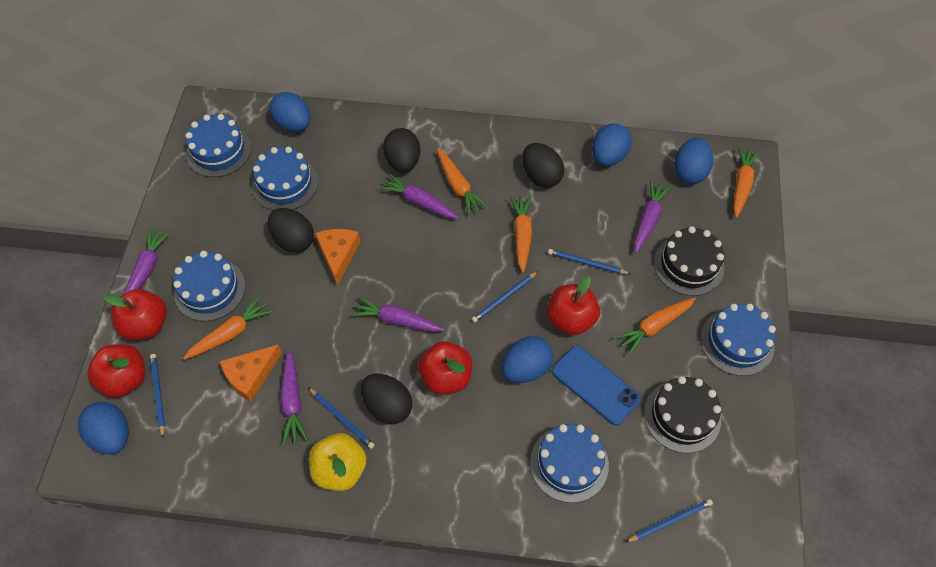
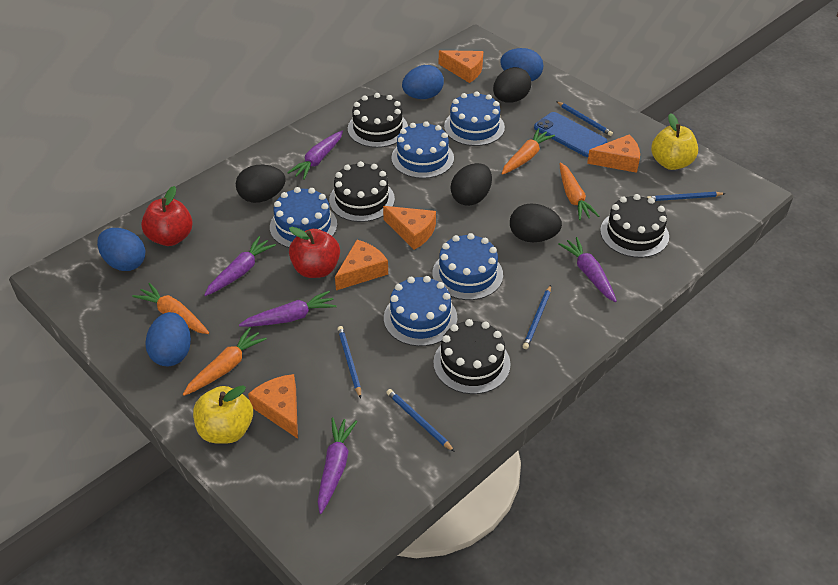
black cake: 2 -> 4
blue egg: 5 -> 4
orange carrot: 5 -> 4
orange cheese: 2 -> 5
red apple: 4 -> 2
yellow apple: 1 -> 2

